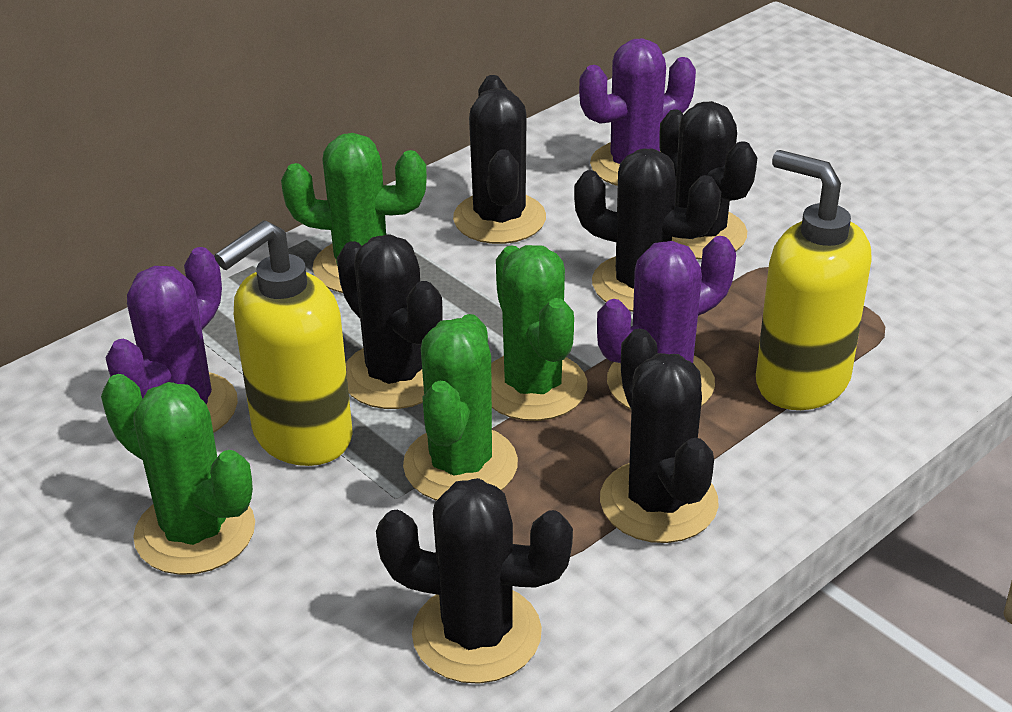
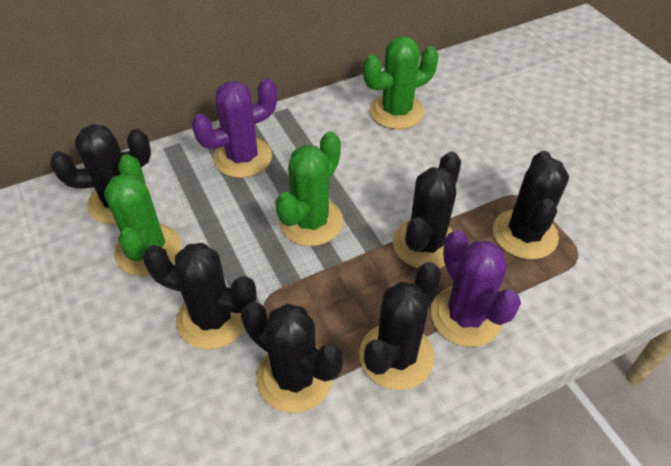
green cactus: 4 -> 3
purple cactus: 3 -> 2
yellow soap dispenser: 2 -> 0

